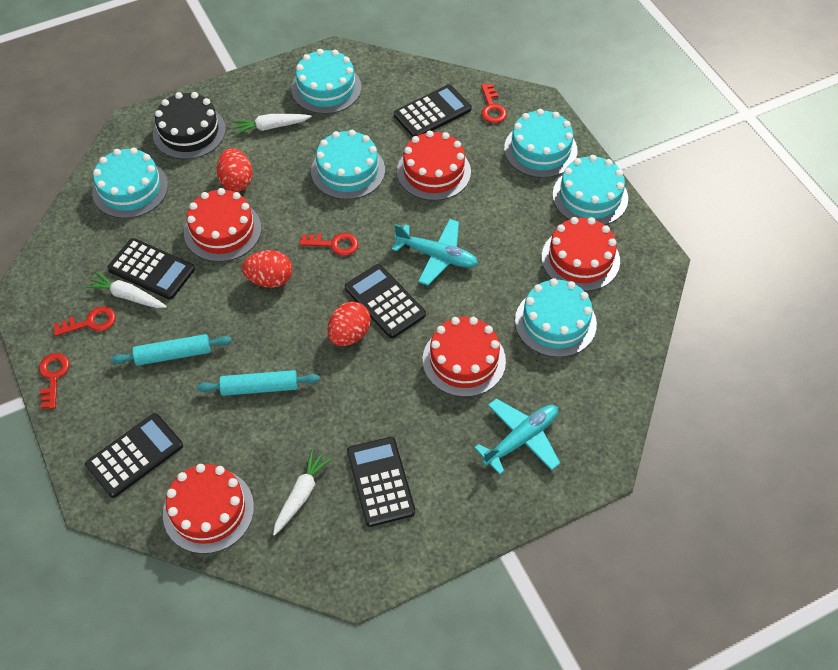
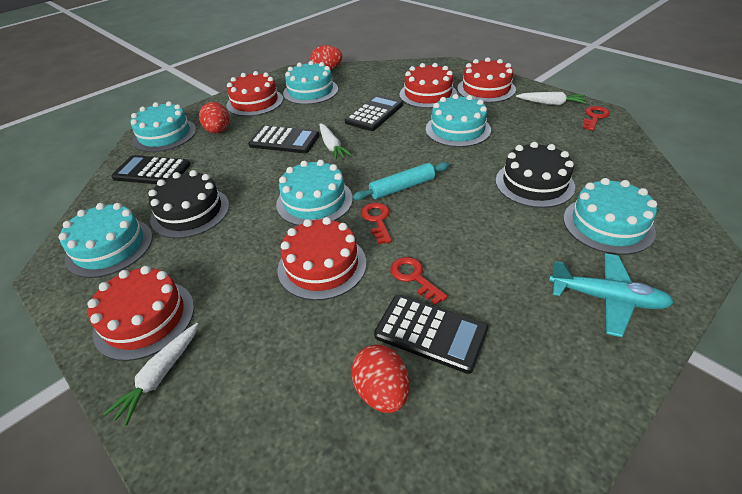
black cake: 1 -> 2
black calculator: 5 -> 4
red key: 4 -> 3
turquoise plane: 2 -> 1
turquoise rolling pin: 2 -> 1

